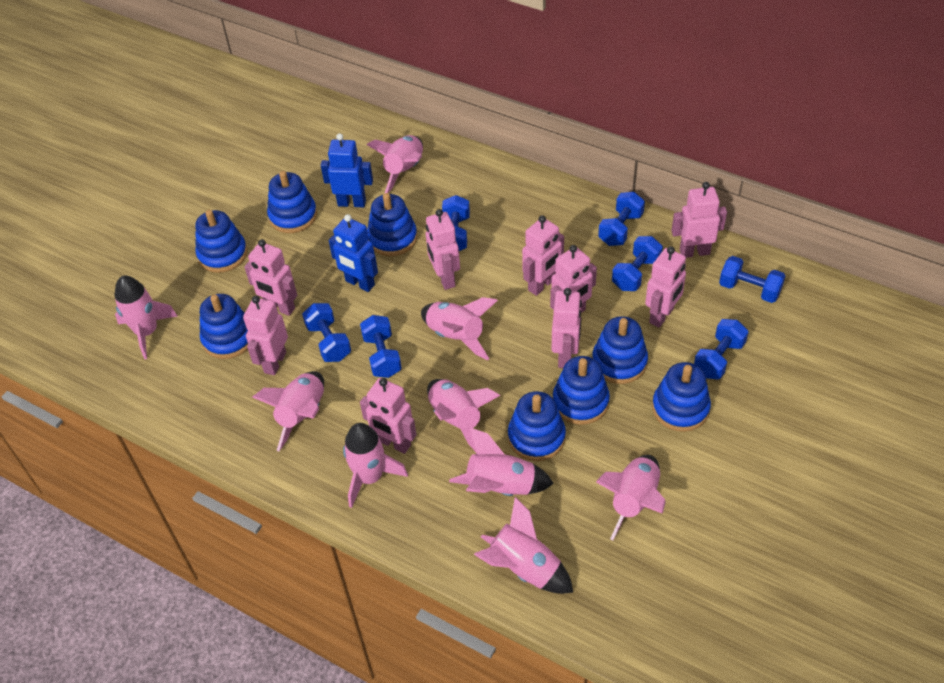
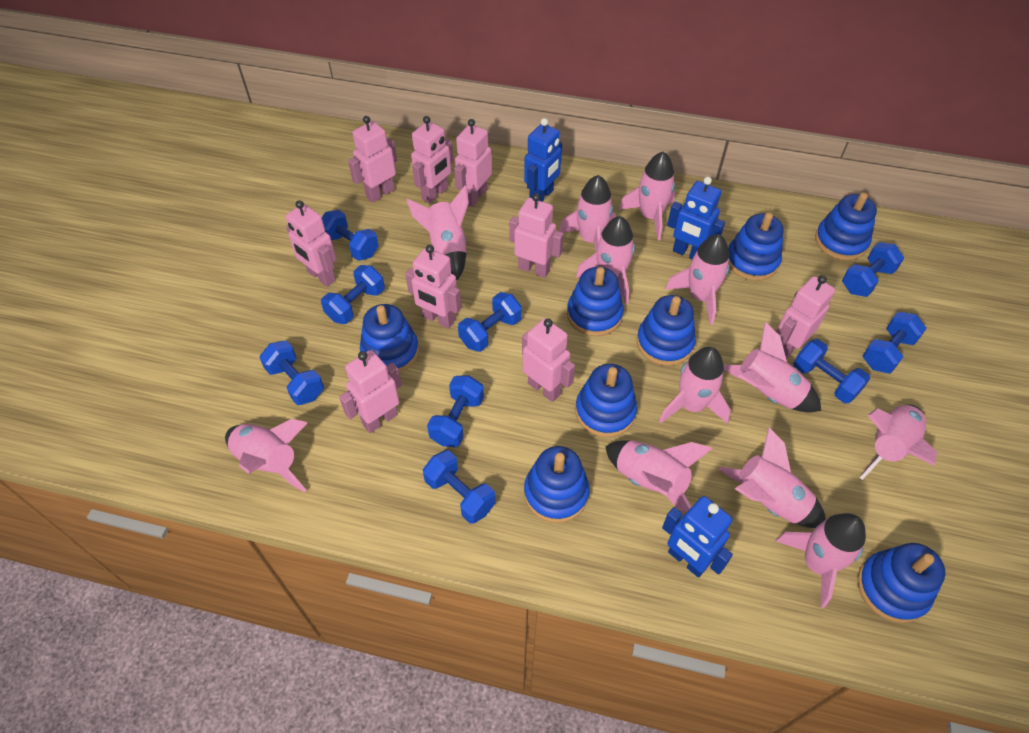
blue dumbbell: 7 -> 9
blue robot: 2 -> 3
pink rocket: 9 -> 12

